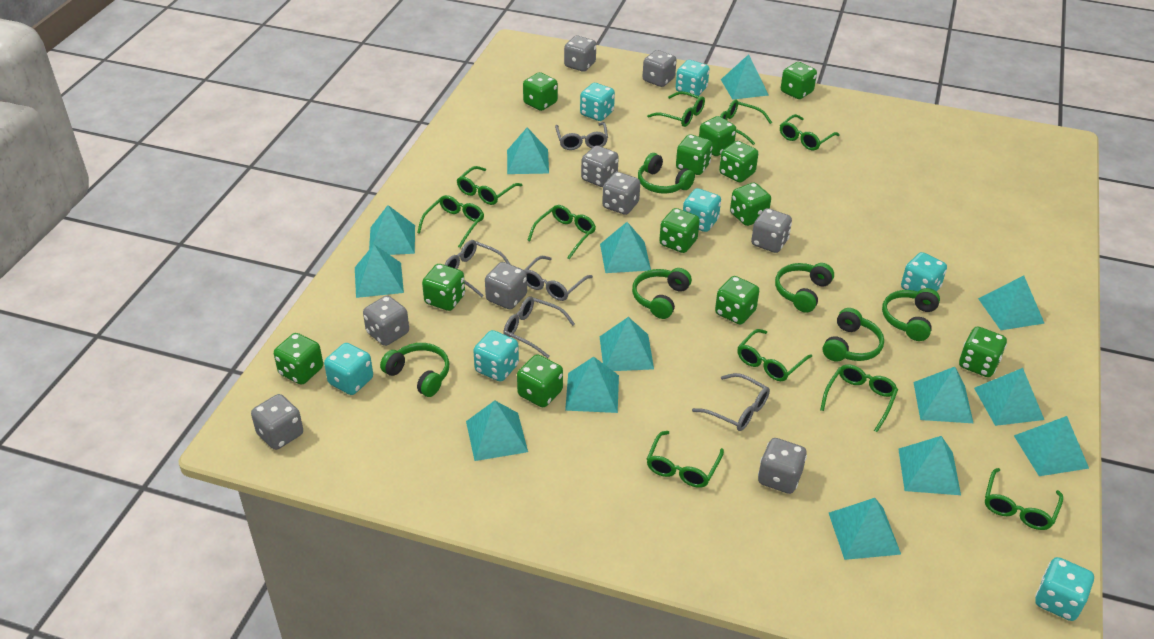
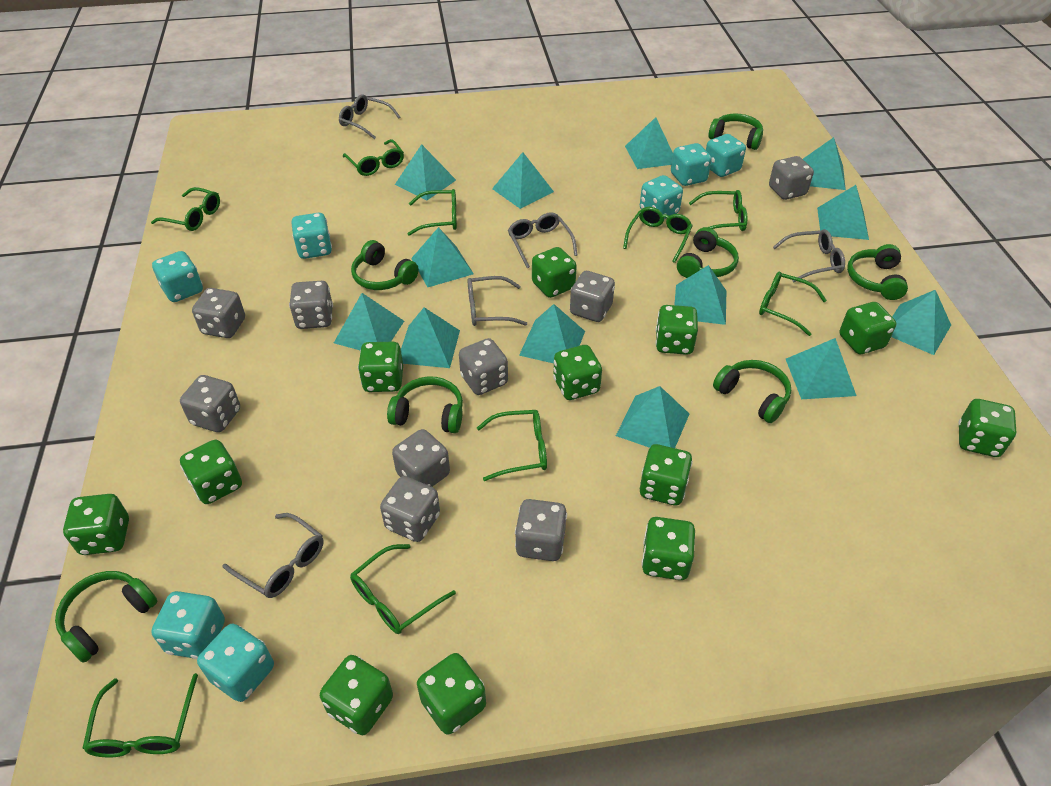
green glasses: 10 -> 9
green headphones: 6 -> 7
turquoise pyramid: 14 -> 13

